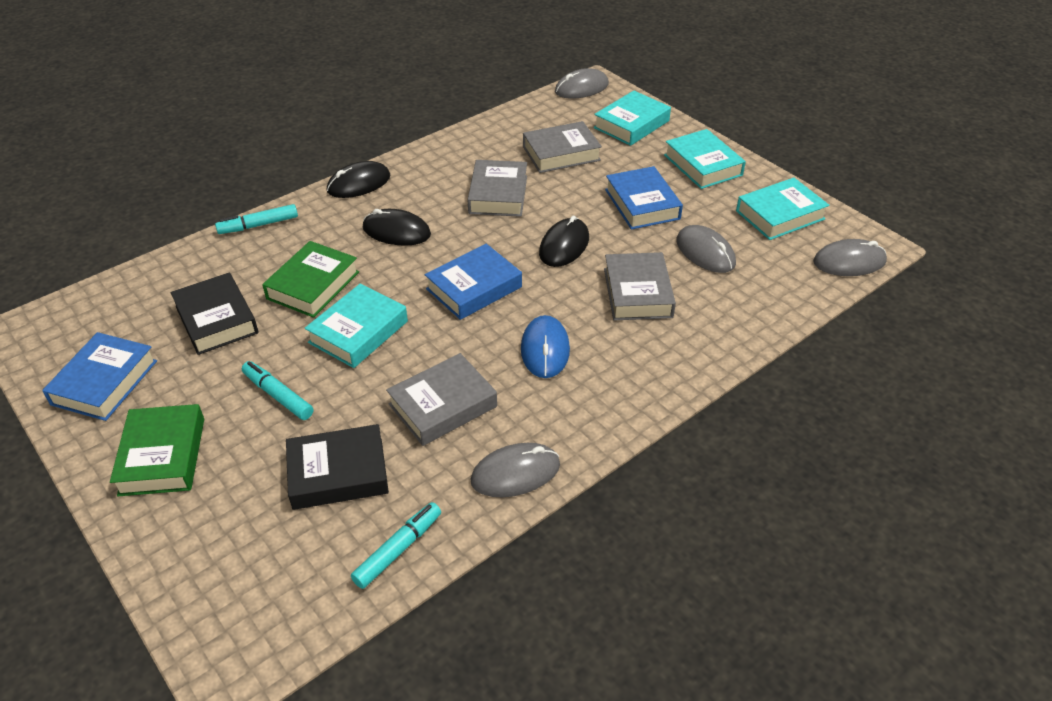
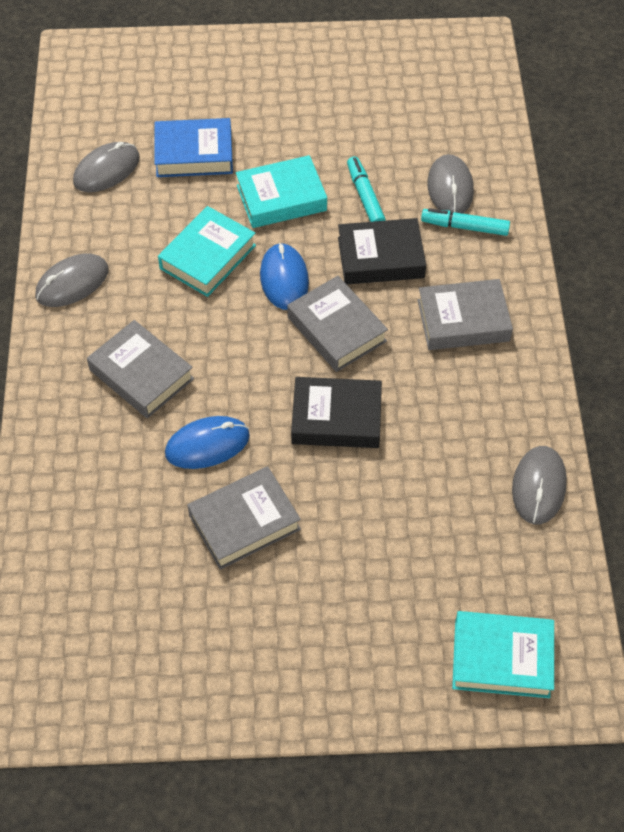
black mouse: 3 -> 0
blue book: 3 -> 1
blue mouse: 1 -> 2
green book: 2 -> 0
turquoise book: 4 -> 3
turquoise marker: 3 -> 2

